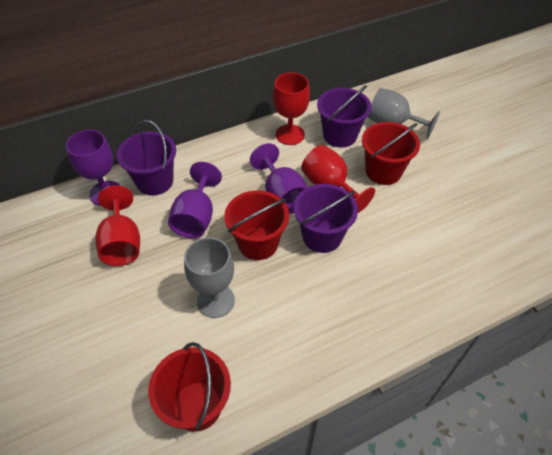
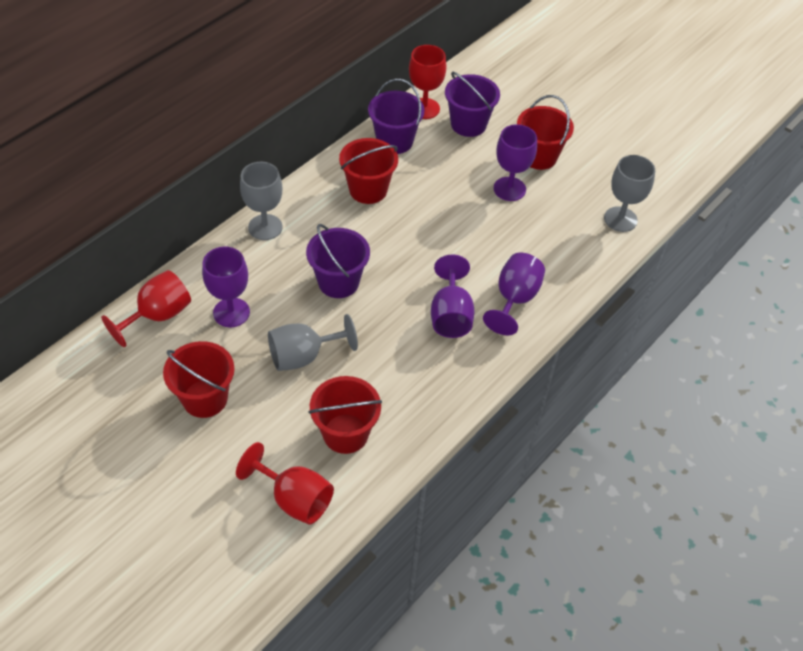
grey goblet: 2 -> 3
purple goblet: 3 -> 4
red bucket: 3 -> 4

